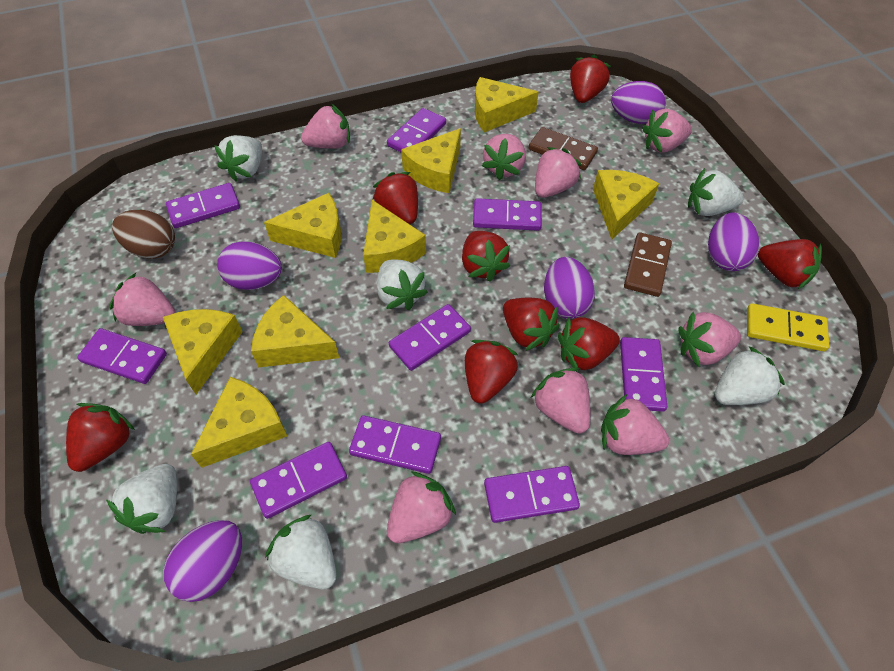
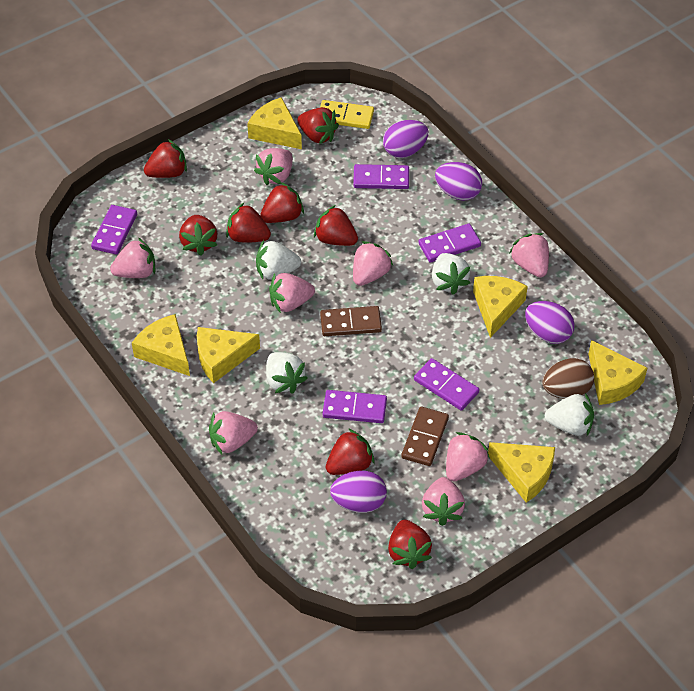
pink strawberry: 9 -> 8
purple domino: 9 -> 5
purple egg: 5 -> 4
white strawberry: 6 -> 4
yellow cheese: 8 -> 6

